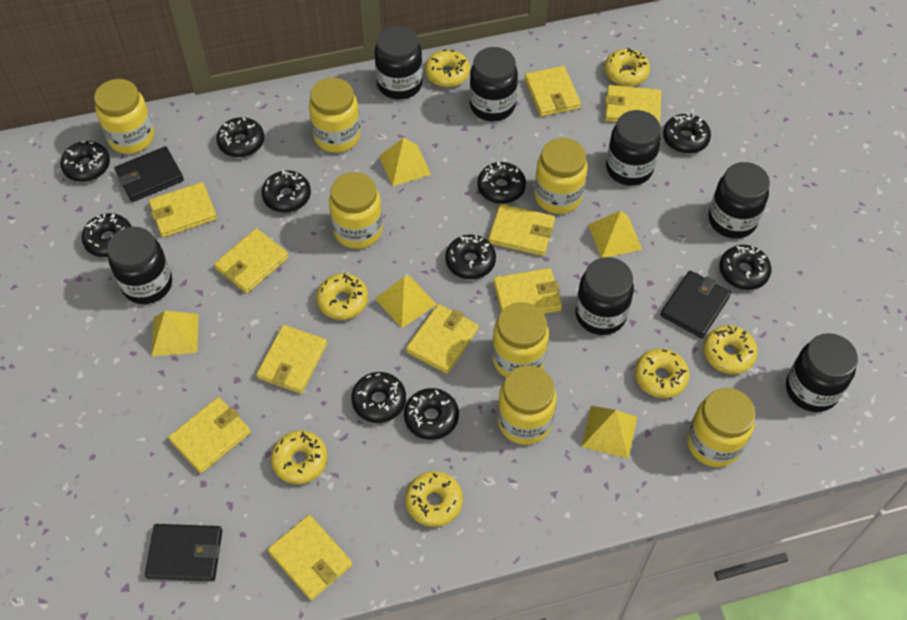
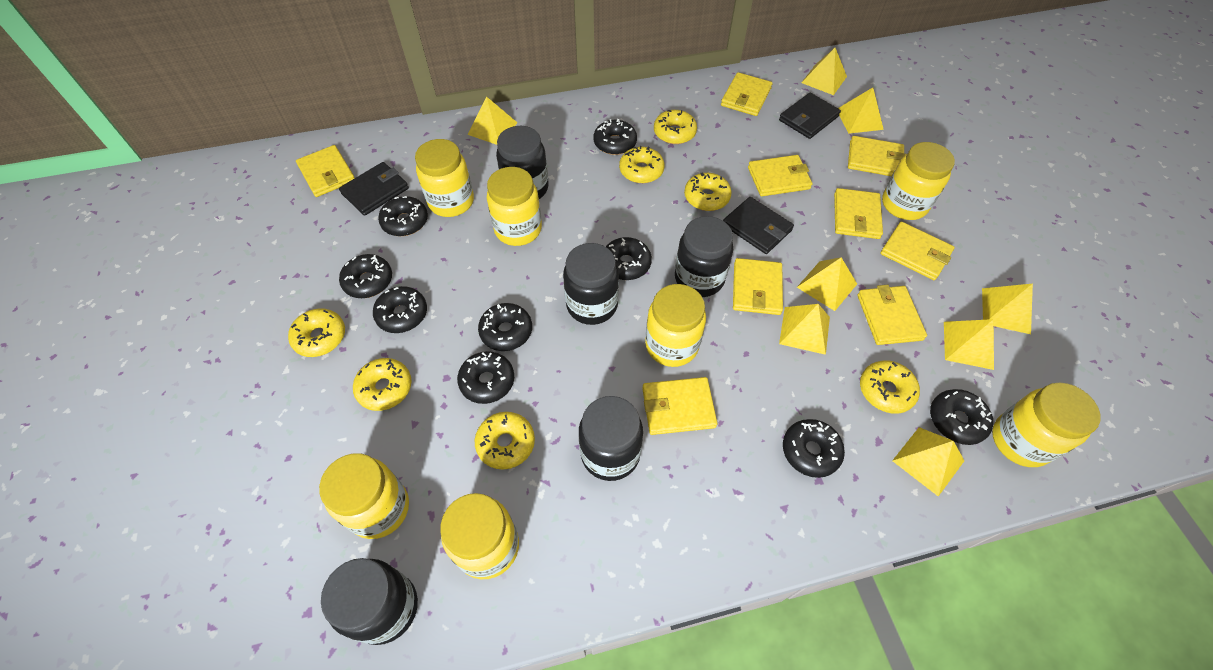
black donut: 10 -> 9
black jar: 7 -> 5
yellow pyramid: 5 -> 8
yellow wallet: 10 -> 9

